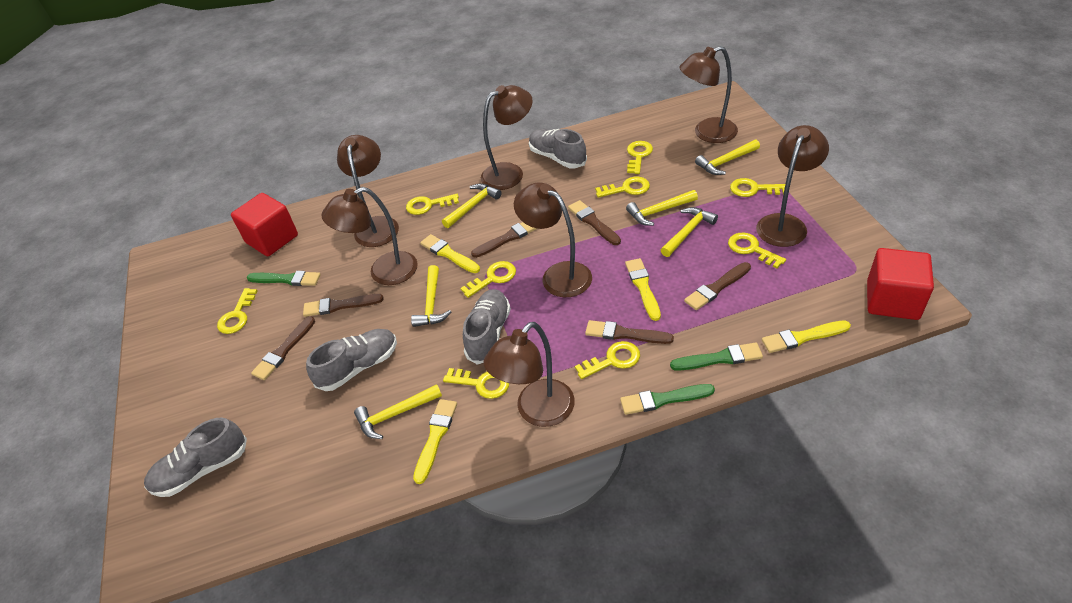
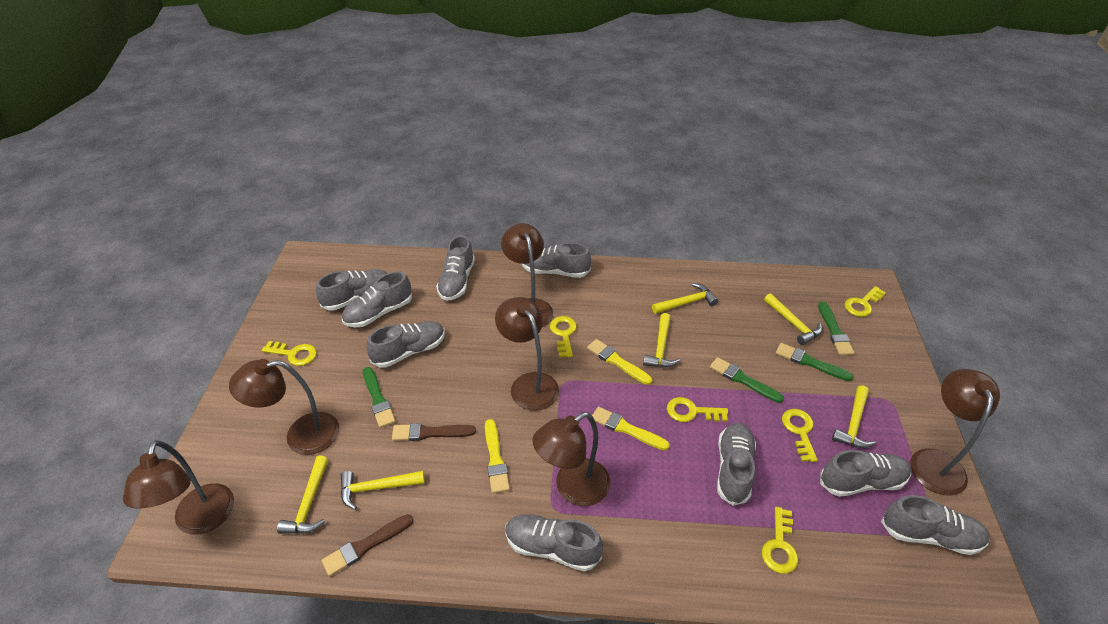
brown brush: 6 -> 2
brown lamp: 7 -> 6
green brush: 3 -> 4
grey shoe: 4 -> 9
red cube: 2 -> 0
yellow brush: 4 -> 3
yellow key: 9 -> 6

